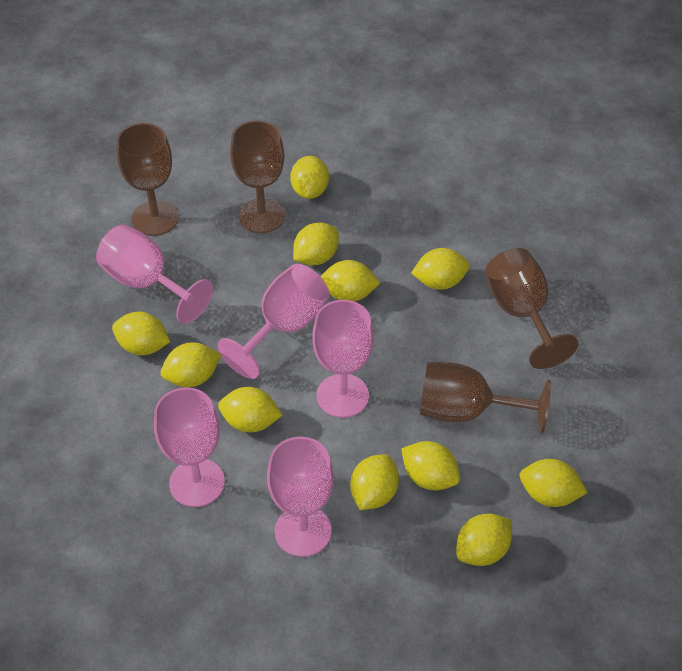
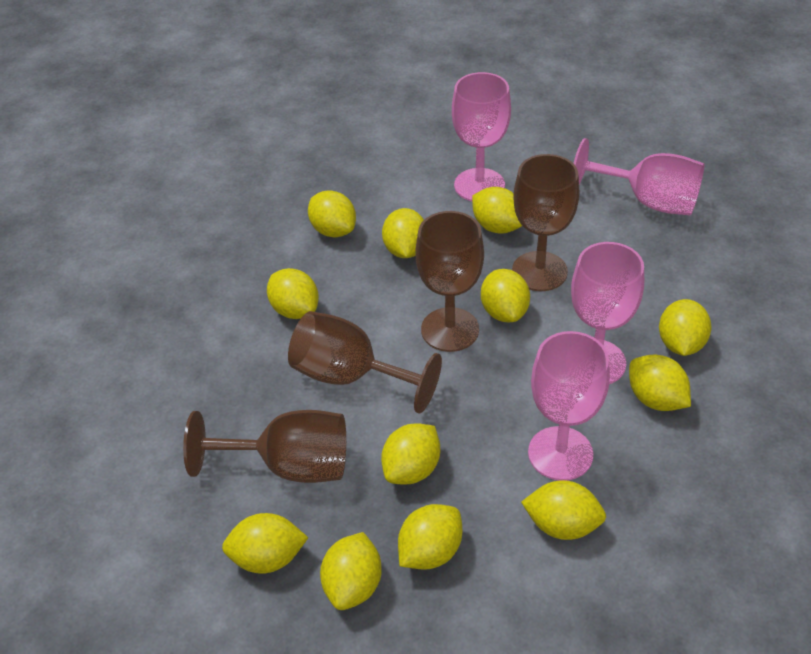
pink goblet: 5 -> 4
yellow lemon: 11 -> 12

